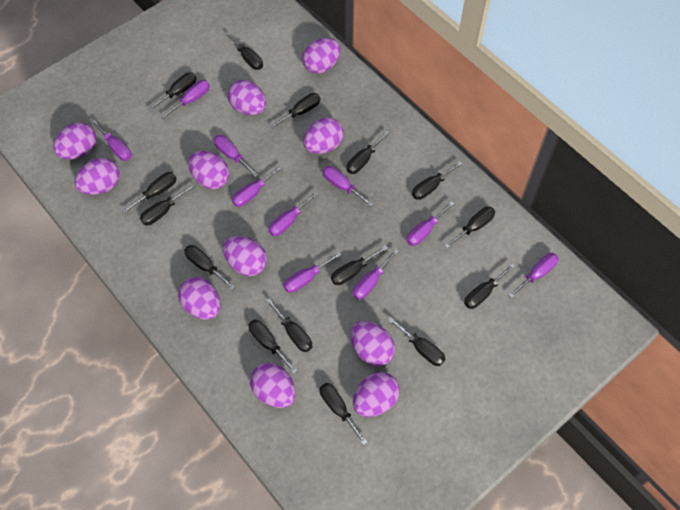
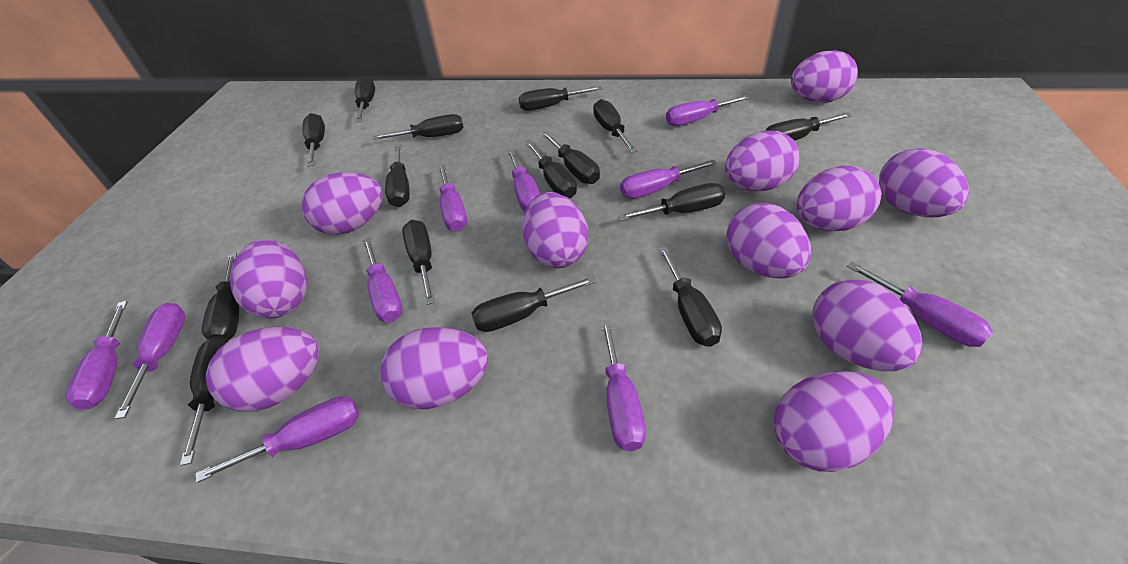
purple egg: 11 -> 12

